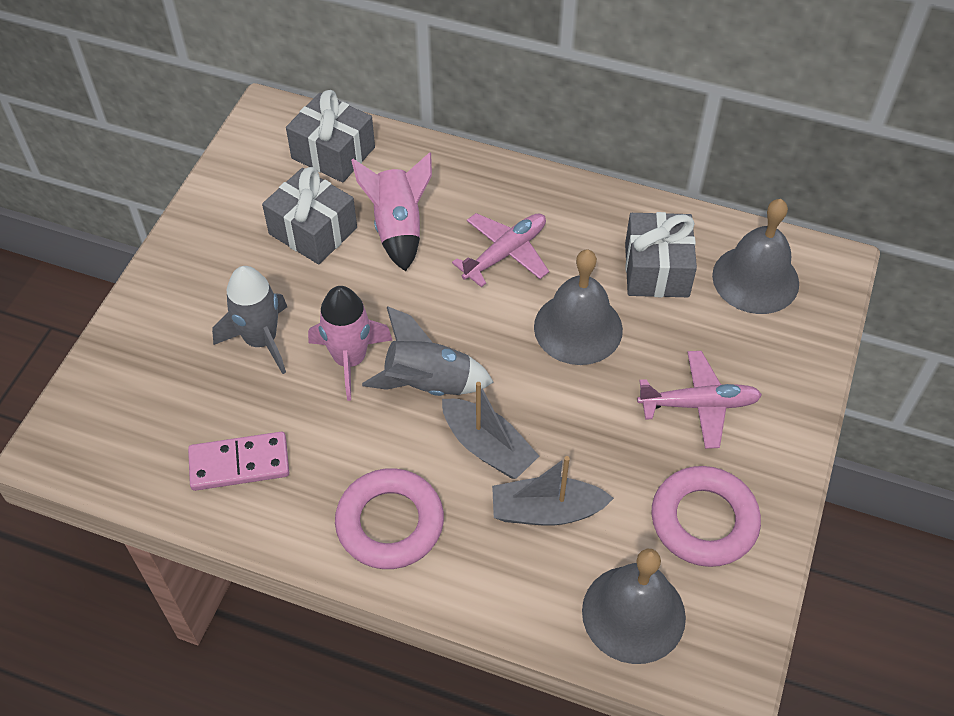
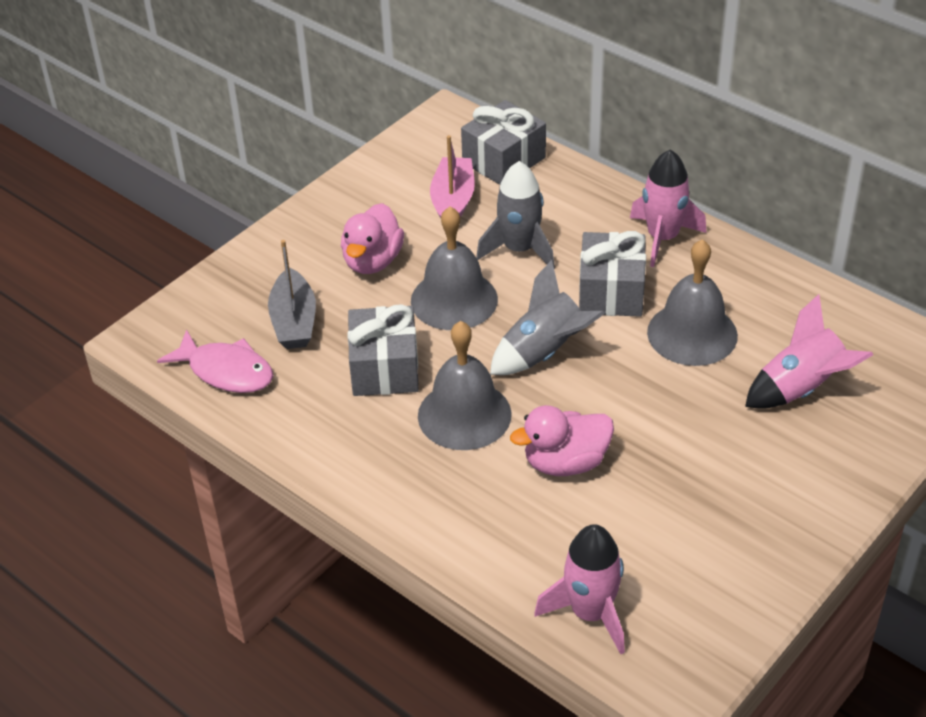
grey boat: 2 -> 1
pink boat: 0 -> 1
pink domino: 1 -> 0
pink duck: 0 -> 2
pink fish: 0 -> 1
pink plane: 2 -> 0
pink ring: 2 -> 0
pink rocket: 2 -> 3

